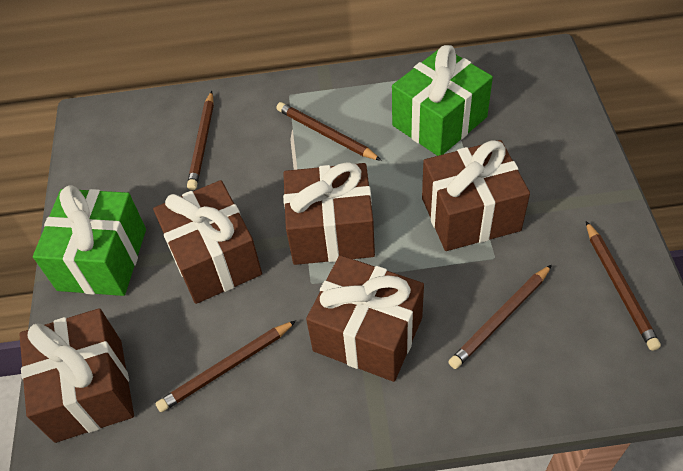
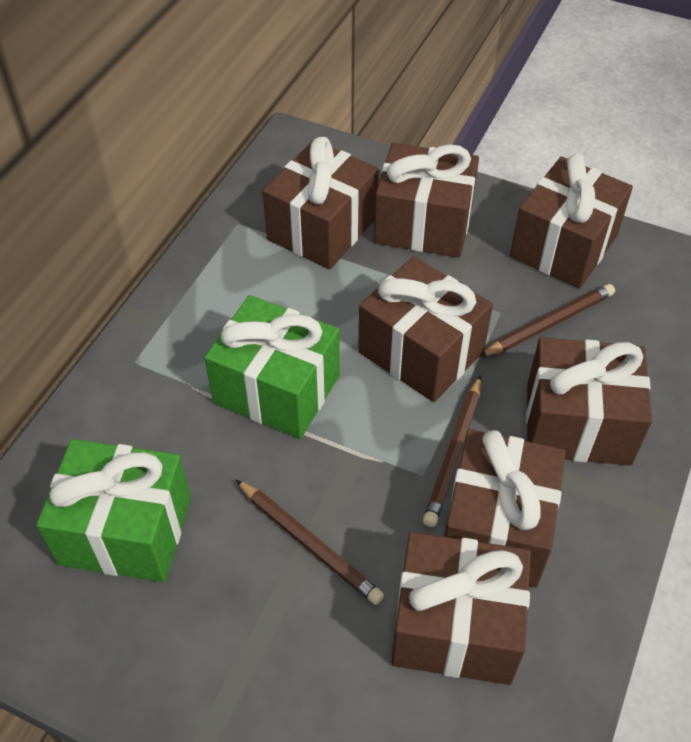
brown gift: 5 -> 7
brown pencil: 5 -> 3

